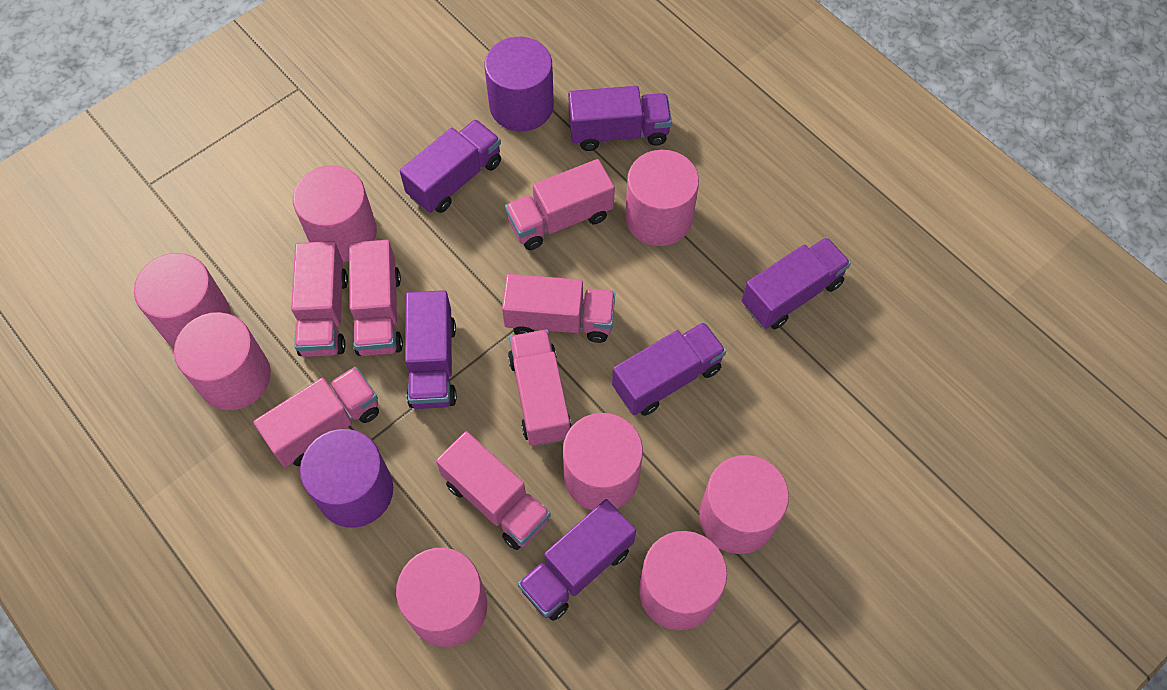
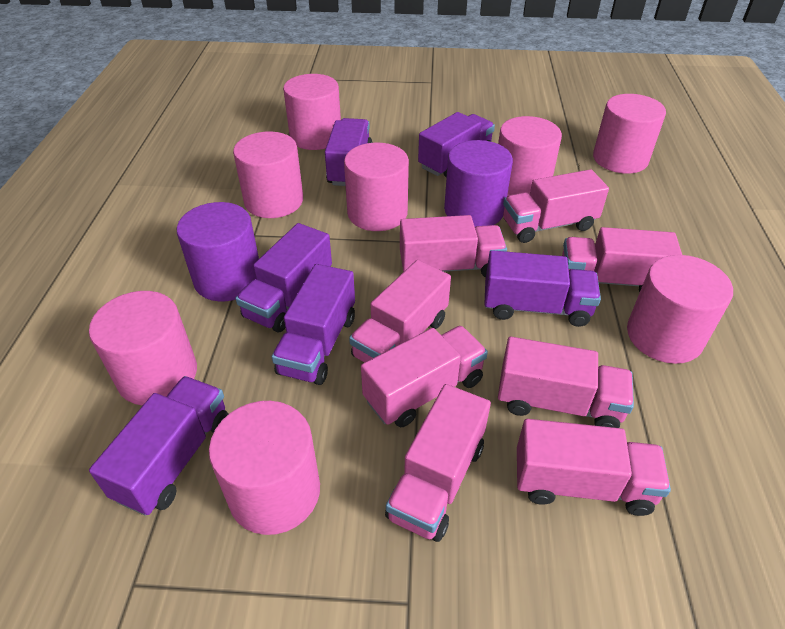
pink truck: 7 -> 8

